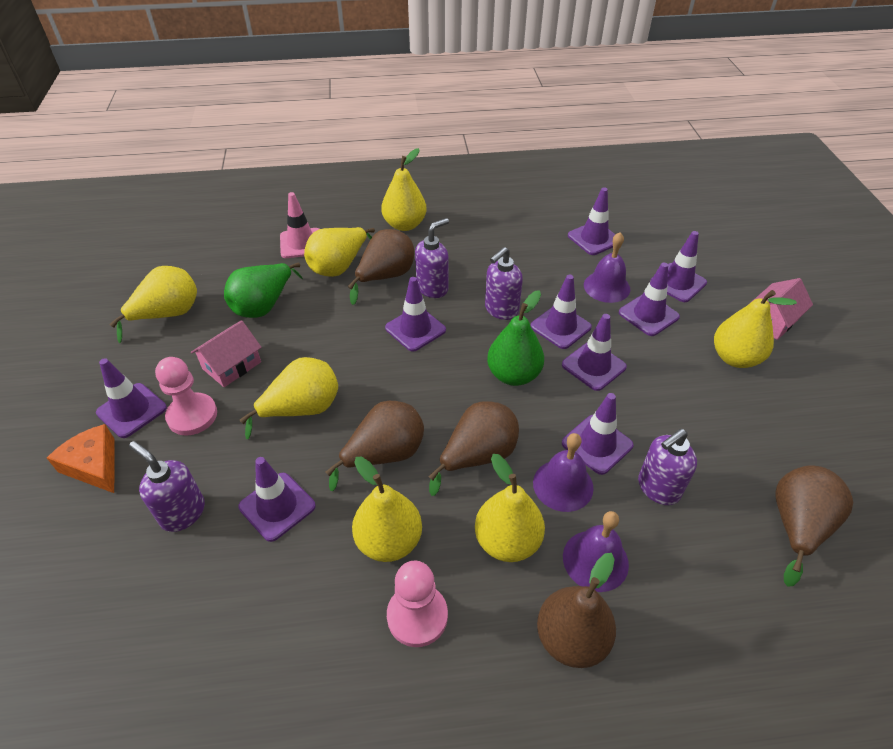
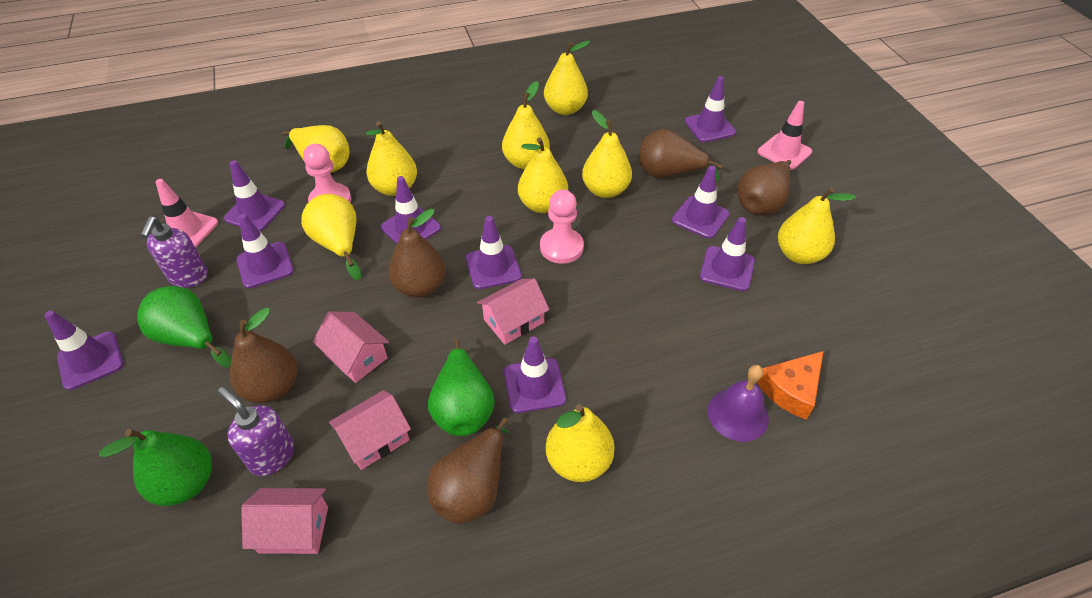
green pear: 2 -> 3
pink house: 2 -> 4
pink traffic cone: 1 -> 2
purple bell: 3 -> 1
purple soap dispenser: 4 -> 2
yellow pear: 7 -> 9

